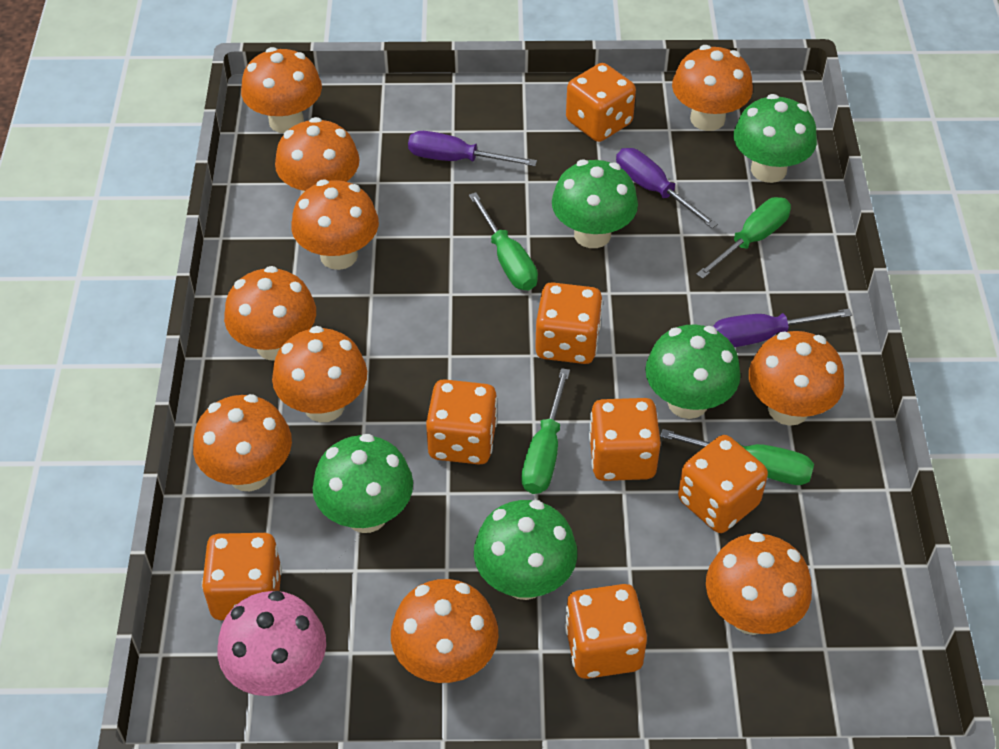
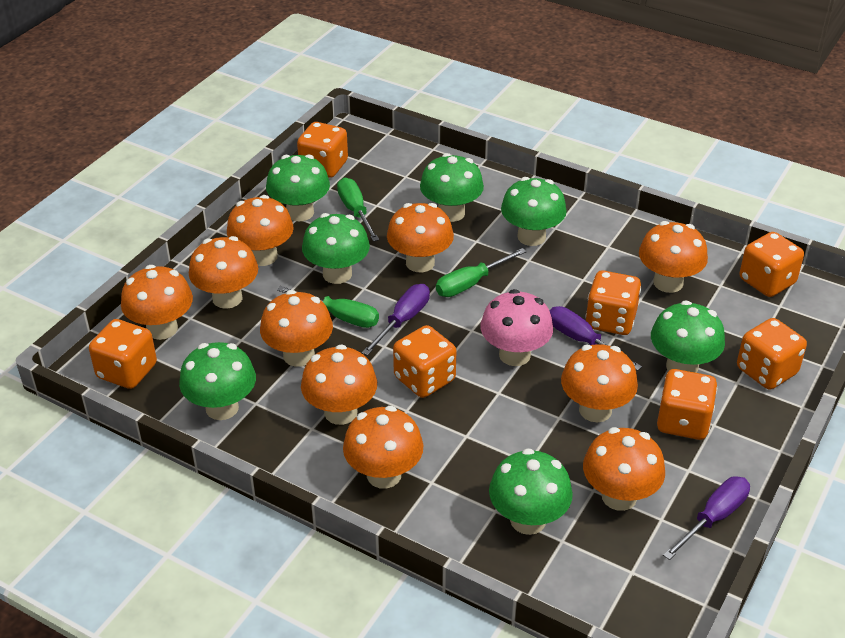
green mushroom: 5 -> 7
green screwdriver: 4 -> 3

